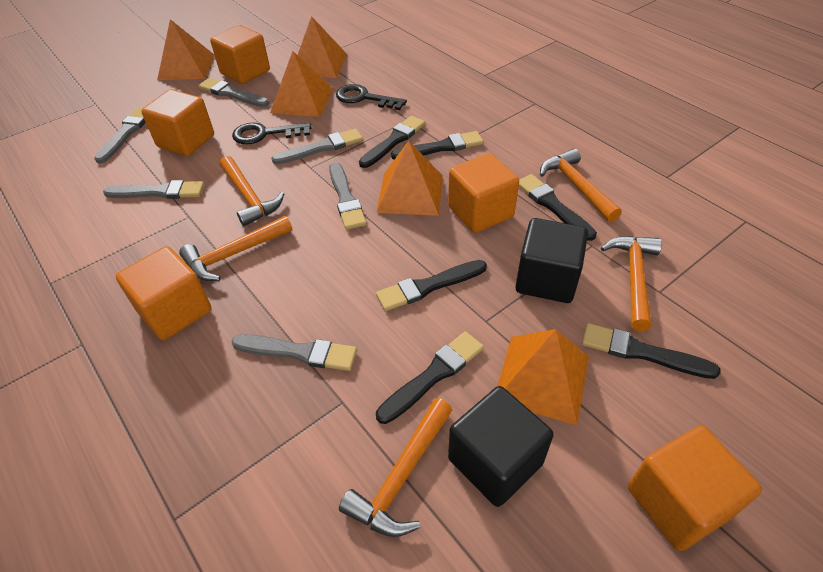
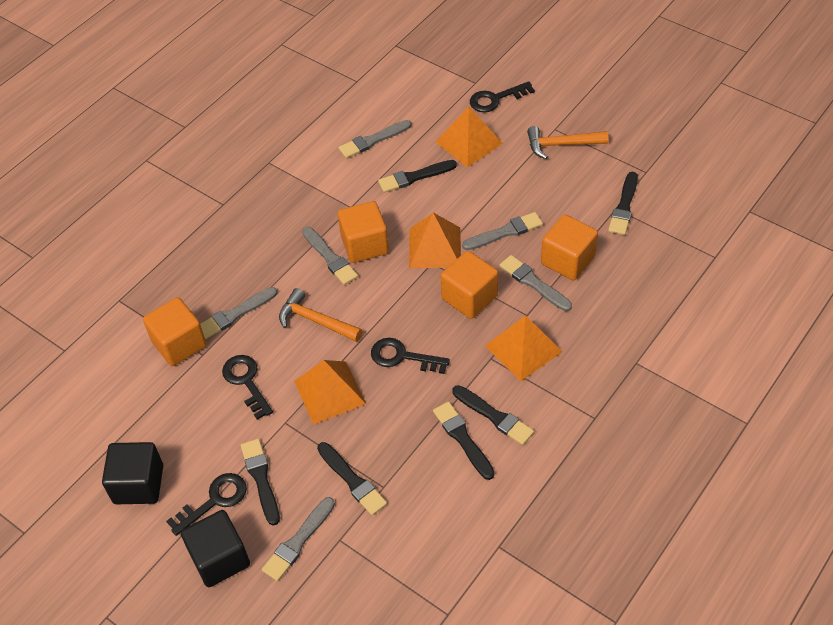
black key: 2 -> 4
orange cube: 5 -> 4
orange hammer: 5 -> 2
orange pyramid: 5 -> 4

